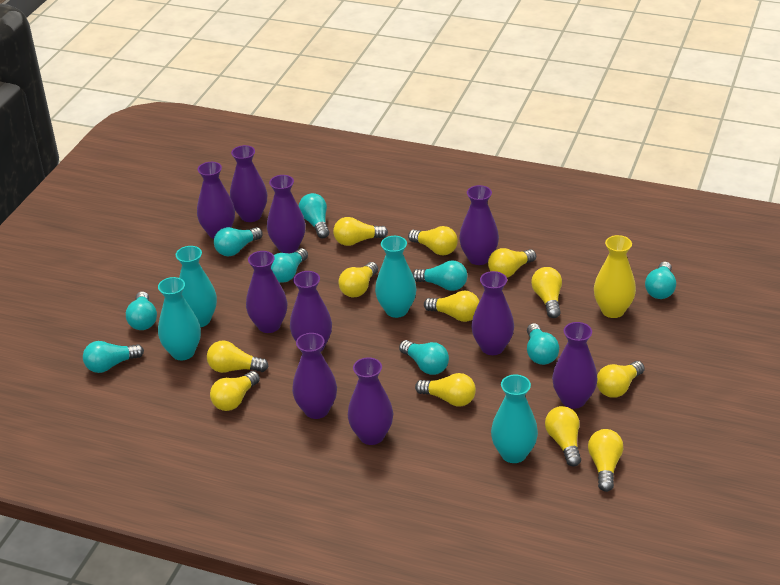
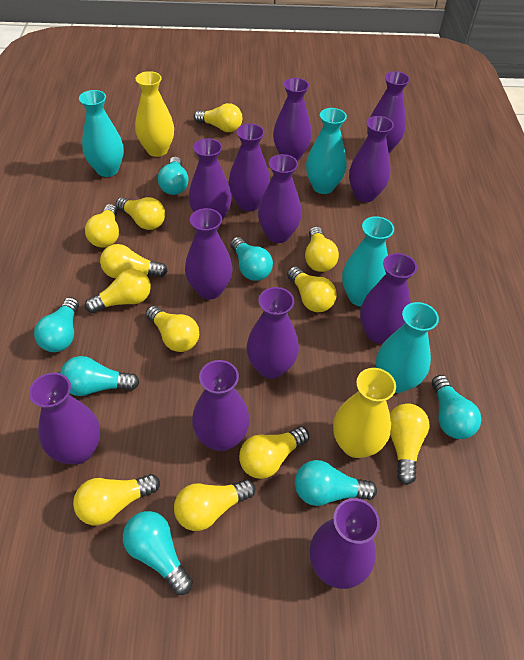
purple vase: 10 -> 12
turquoise light bulb: 9 -> 7
yellow vase: 1 -> 2

